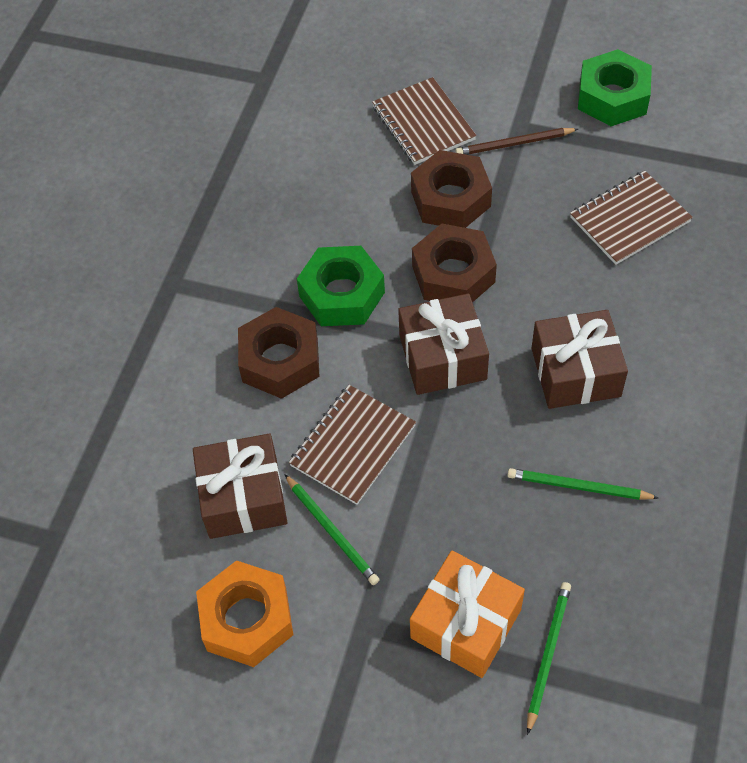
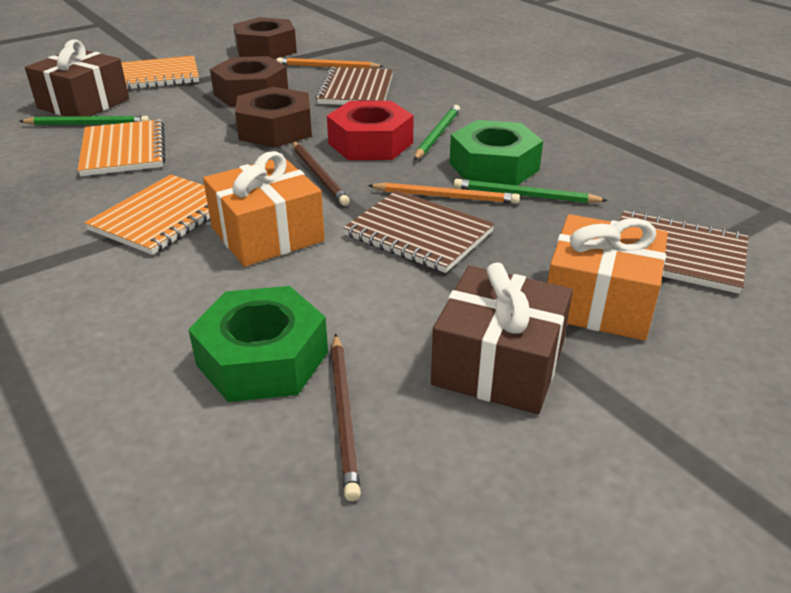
brown gift: 3 -> 2
brown pencil: 1 -> 2
orange gift: 1 -> 2
orange notebook: 0 -> 3
orange nut: 1 -> 0
orange pencil: 0 -> 2
red nut: 0 -> 1

